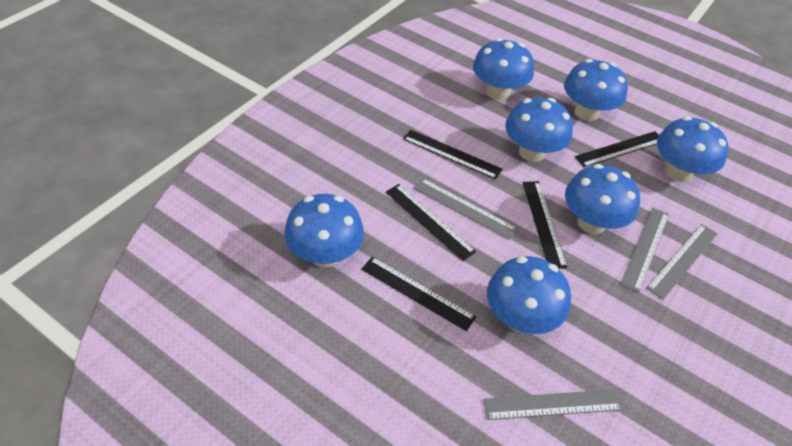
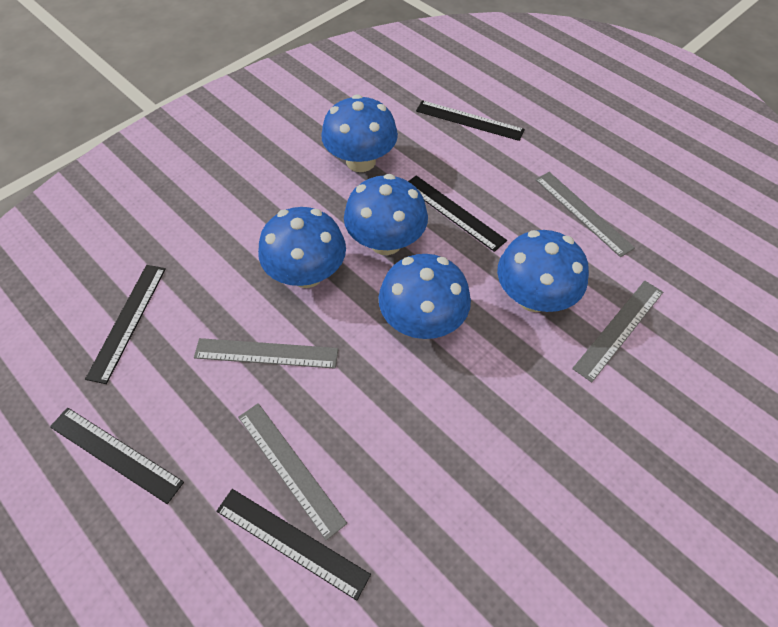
blue mushroom: 7 -> 5

